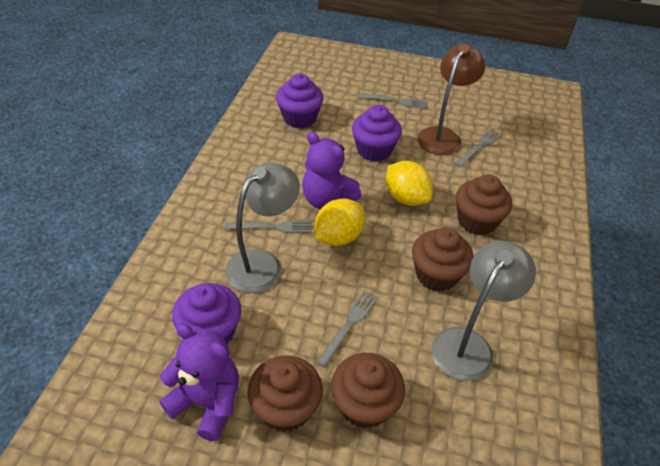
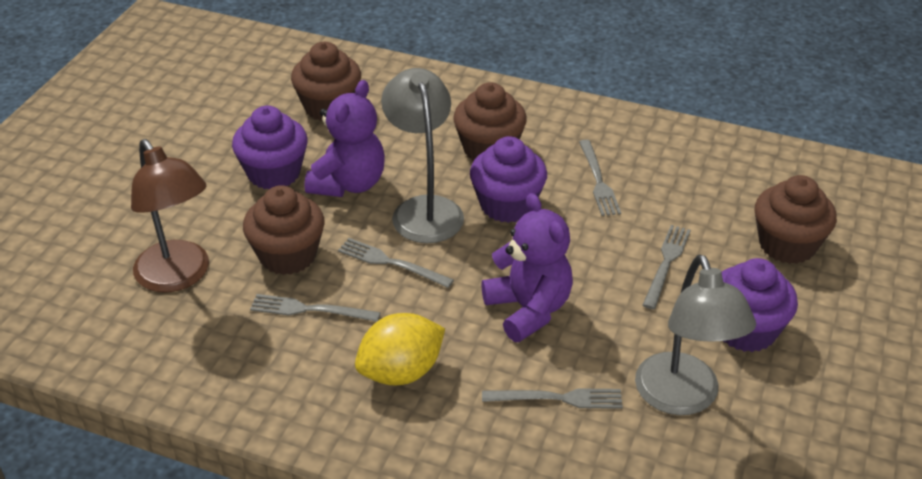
grey fork: 4 -> 5
yellow lemon: 2 -> 1

